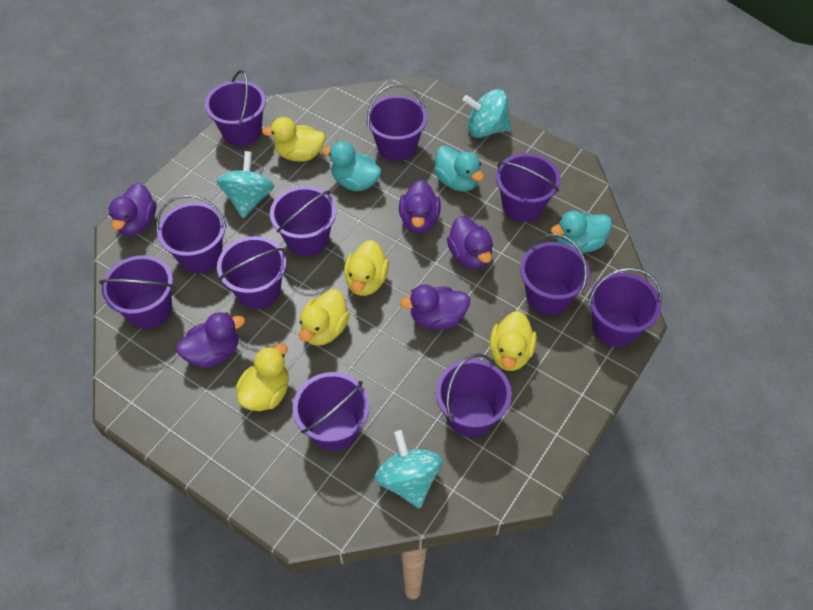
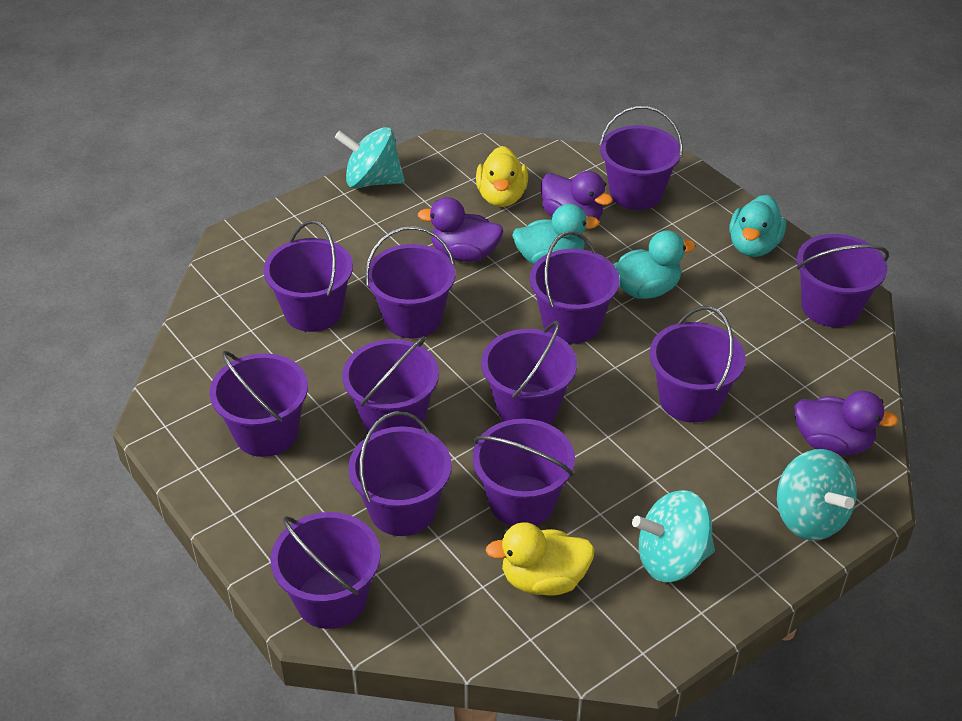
purple bucket: 11 -> 12
purple duck: 5 -> 3
yellow duck: 5 -> 2

